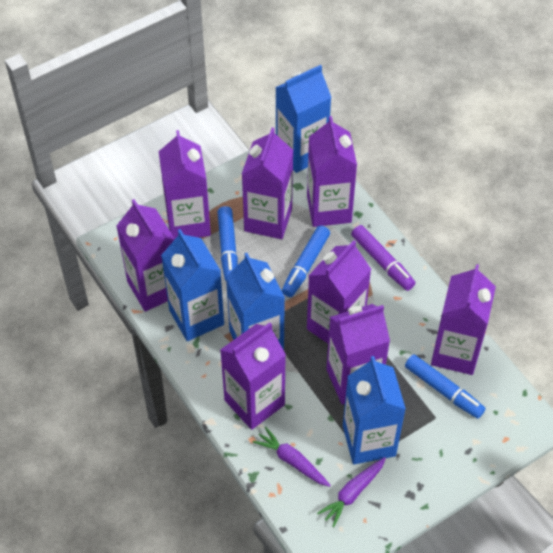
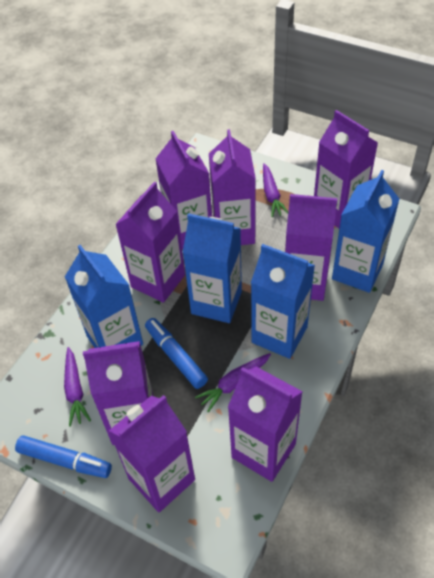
blue marker: 3 -> 2
purple carrot: 2 -> 3
purple marker: 1 -> 0

